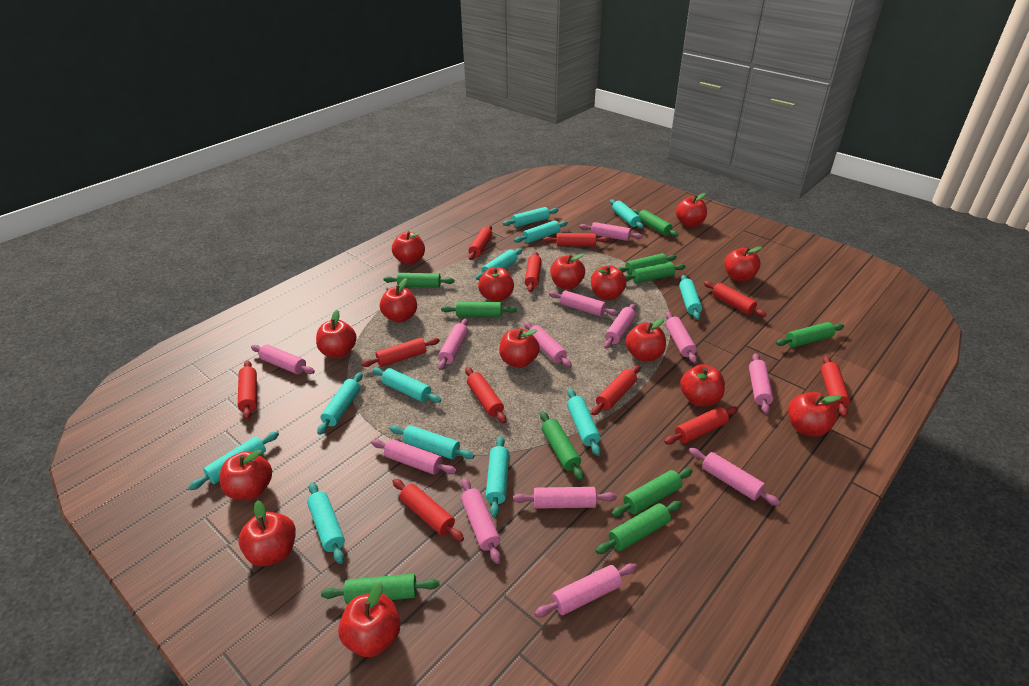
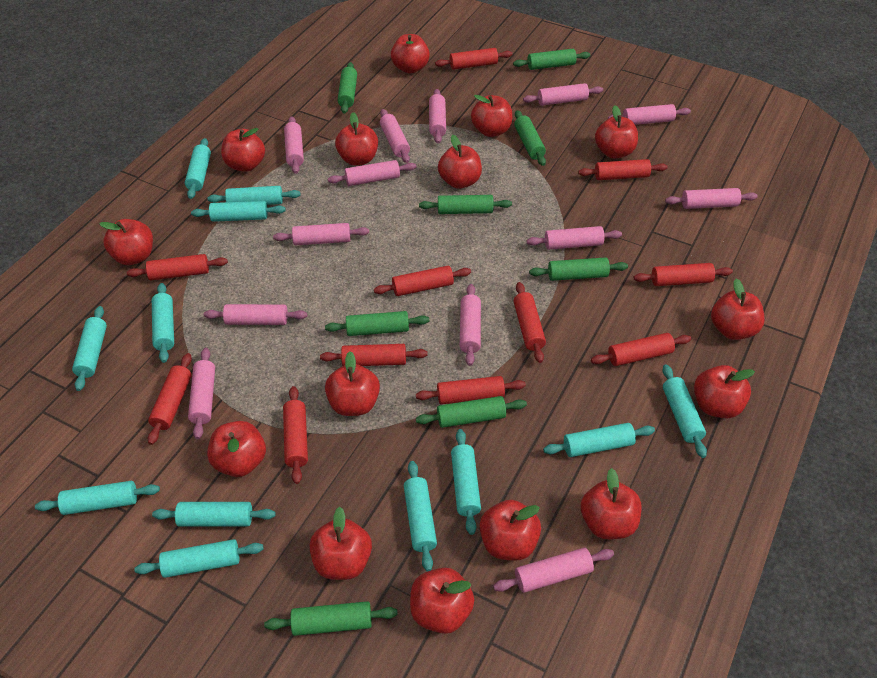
green rolling pin: 10 -> 8

